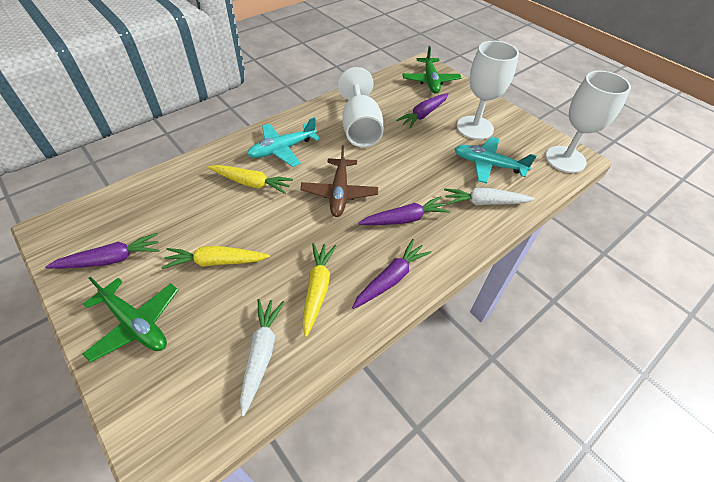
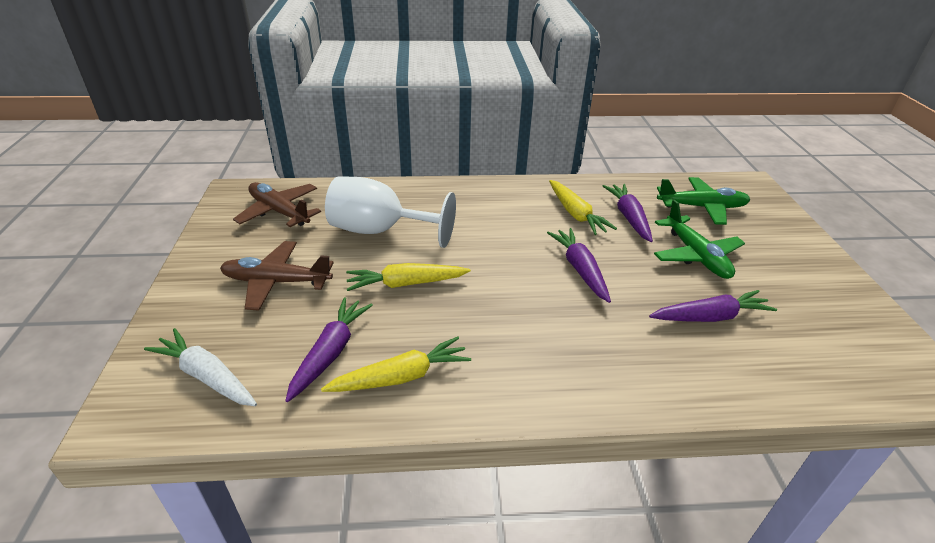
brown plane: 1 -> 2
turquoise plane: 2 -> 0
white carrot: 2 -> 1
white goblet: 3 -> 1

